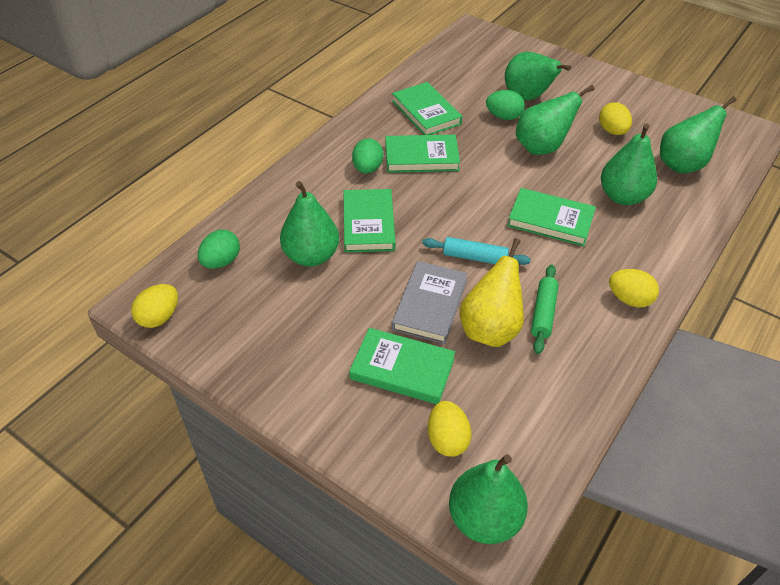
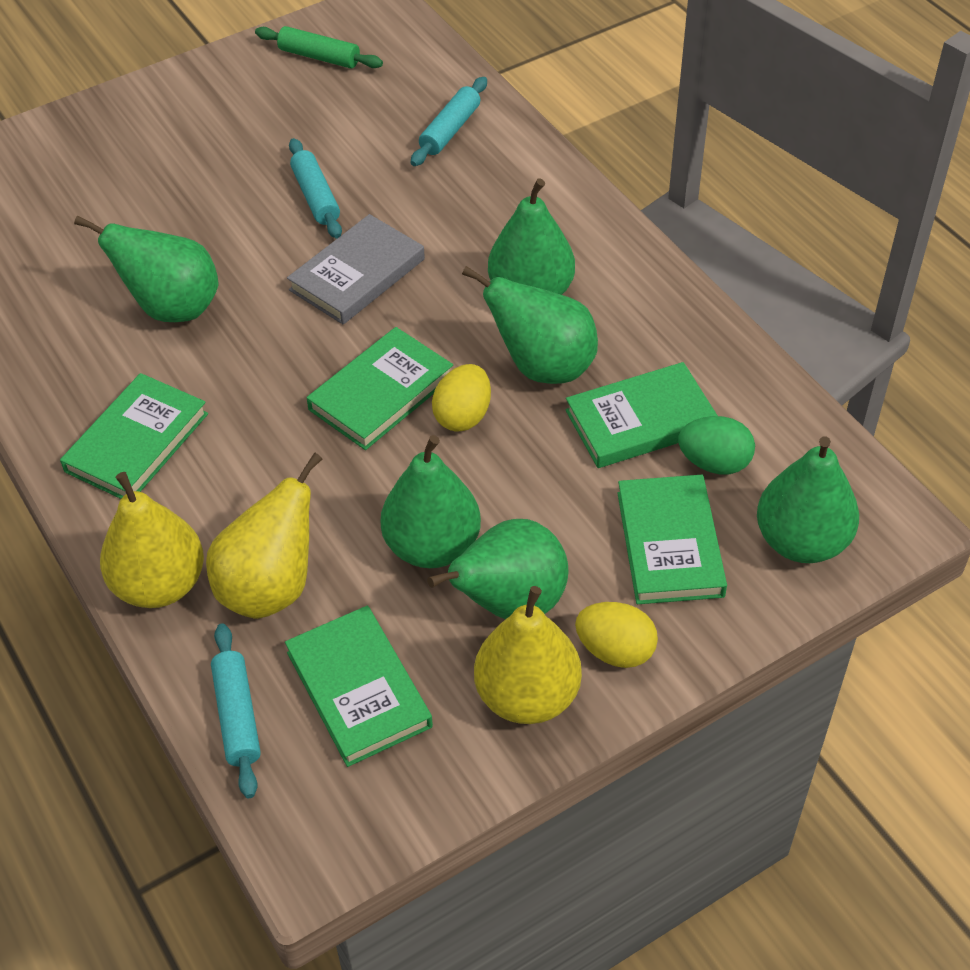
green egg: 3 -> 1
turquoise rolling pin: 1 -> 3
yellow egg: 4 -> 2
yellow pear: 1 -> 3

